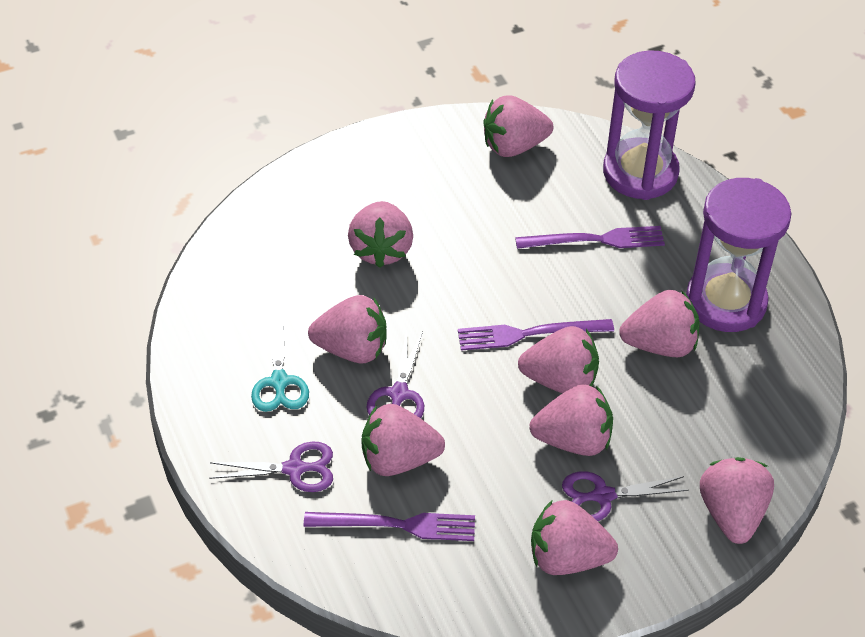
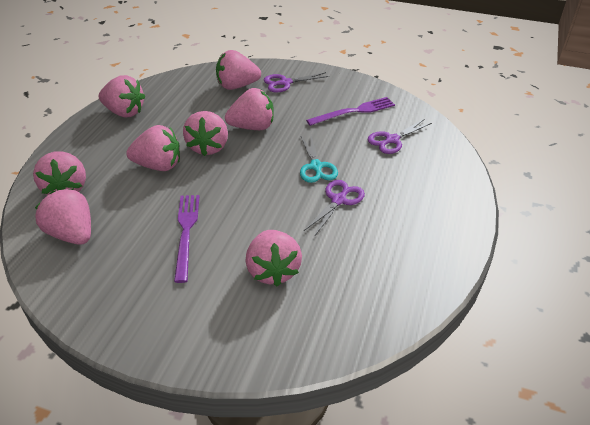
pink strawberry: 9 -> 8
purple fork: 3 -> 2
purple hourglass: 2 -> 0

